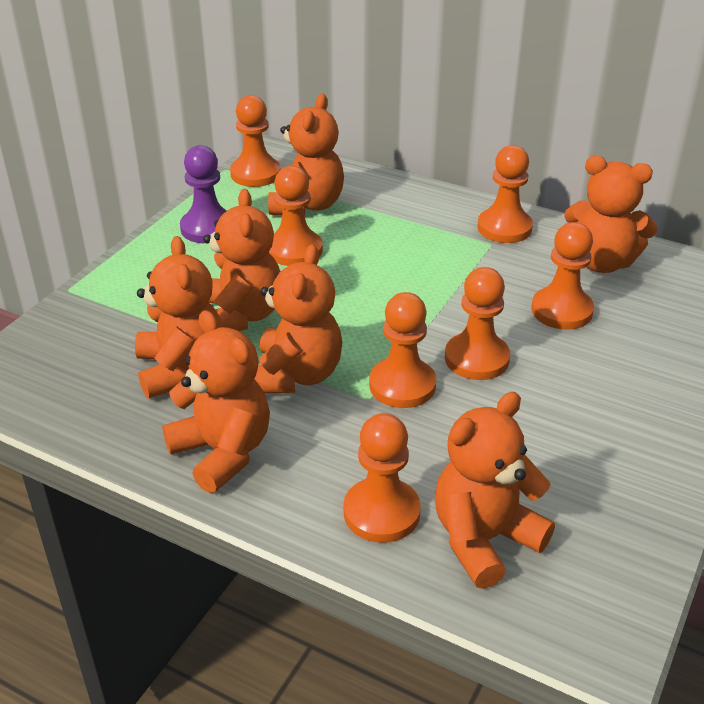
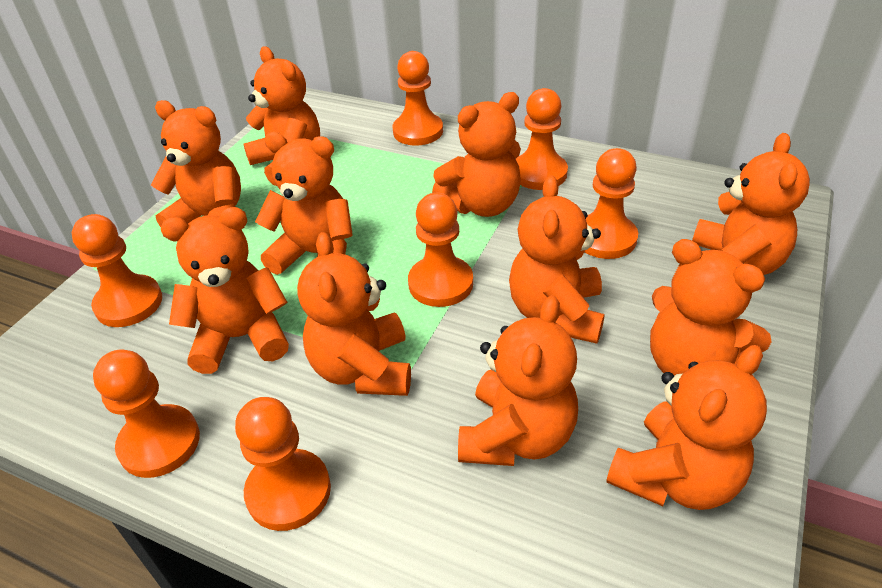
orange teddy bear: 7 -> 11
purple pawn: 1 -> 0

